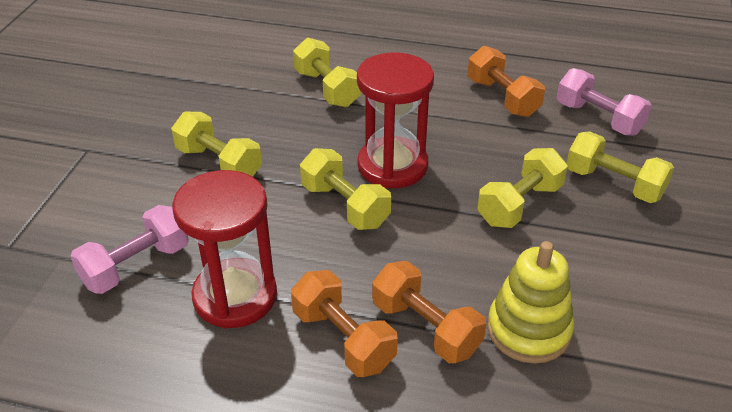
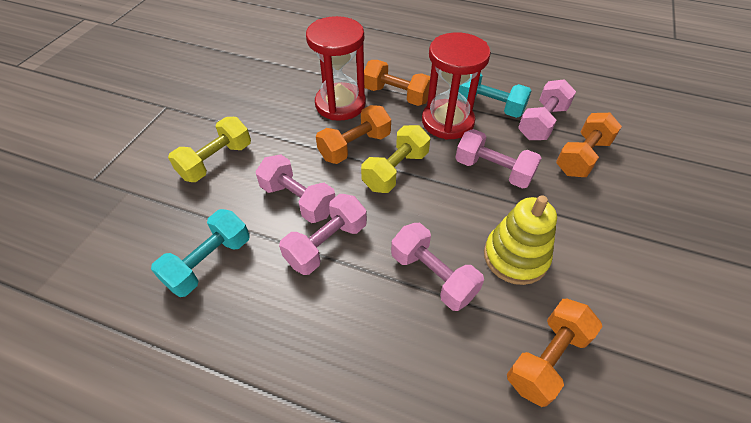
orange dumbbell: 3 -> 4
pink dumbbell: 2 -> 5
turquoise dumbbell: 0 -> 2
yellow dumbbell: 5 -> 2

